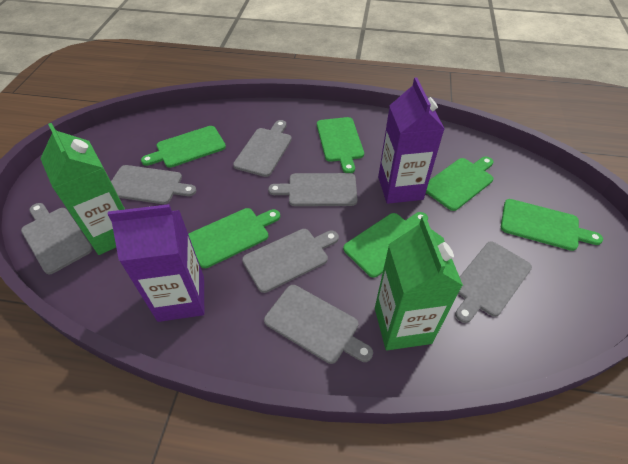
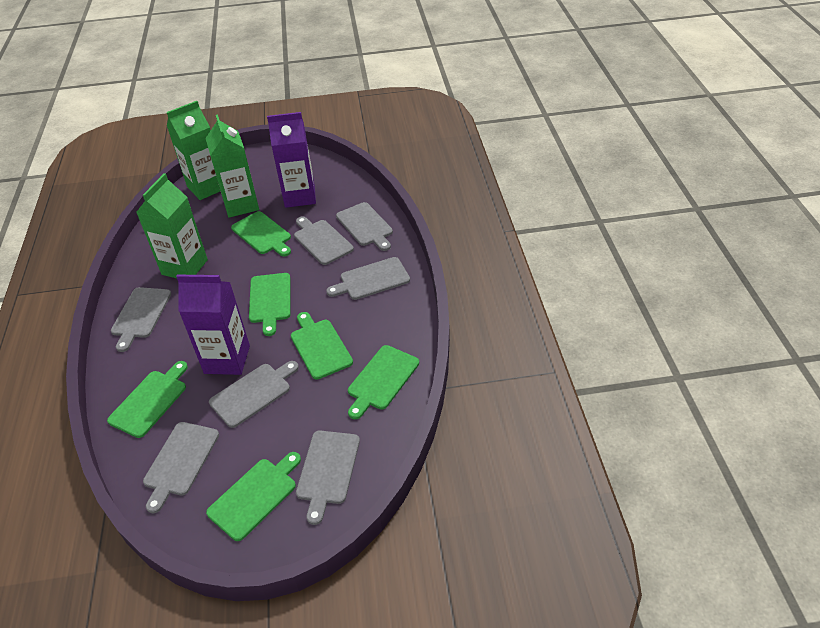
green carton: 2 -> 3

